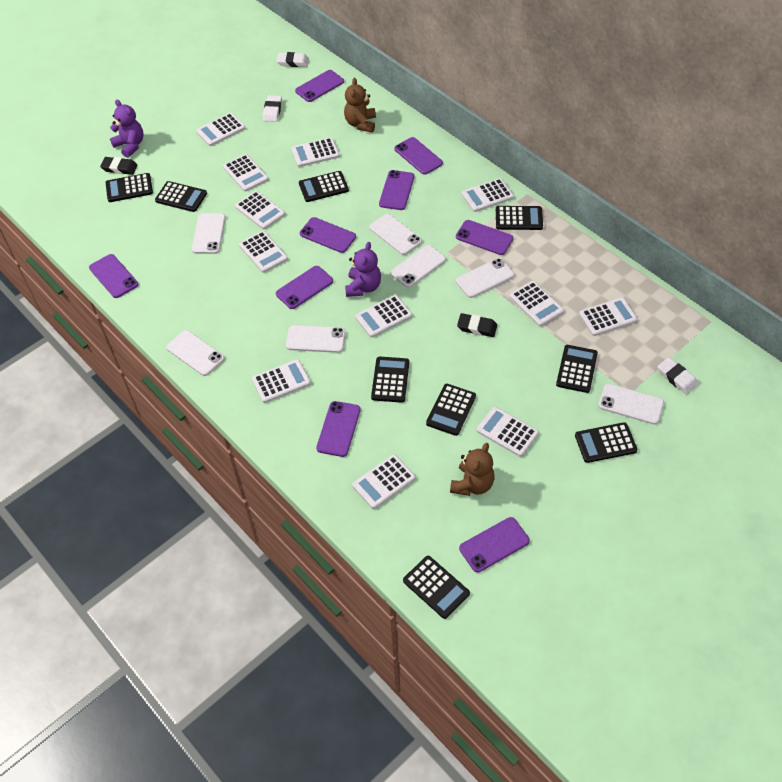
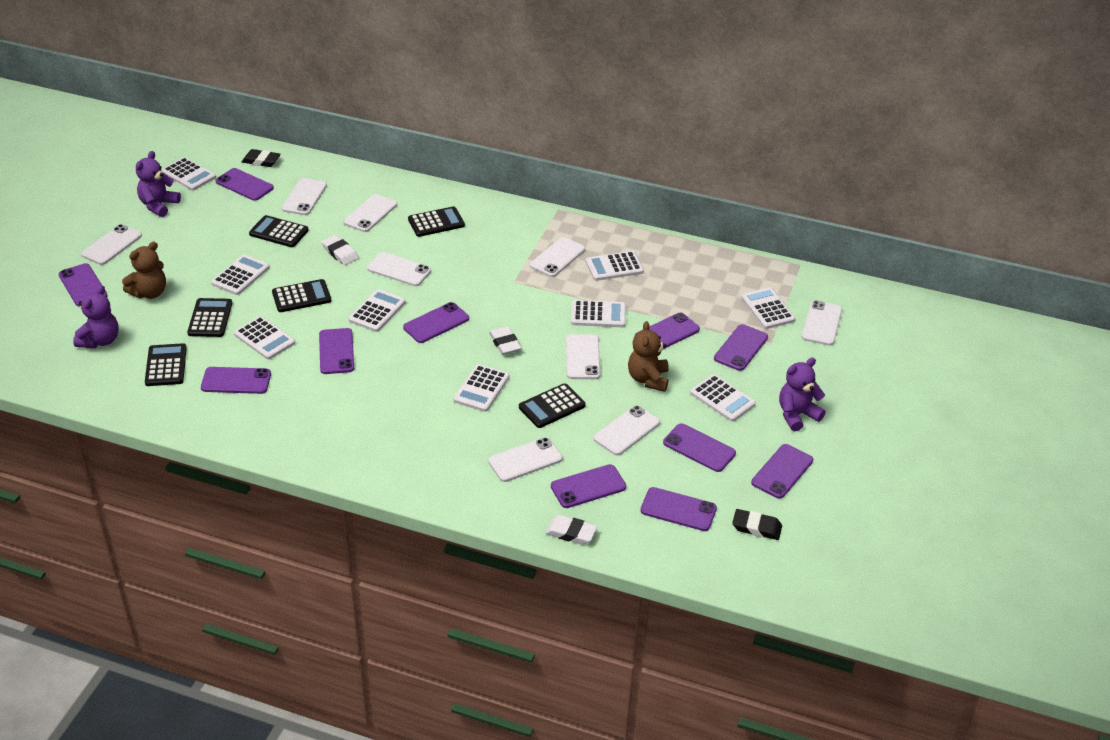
black calculator: 9 -> 6
purple phone: 9 -> 11
purple teddy bear: 2 -> 3
white calculator: 12 -> 9
white phone: 7 -> 9

